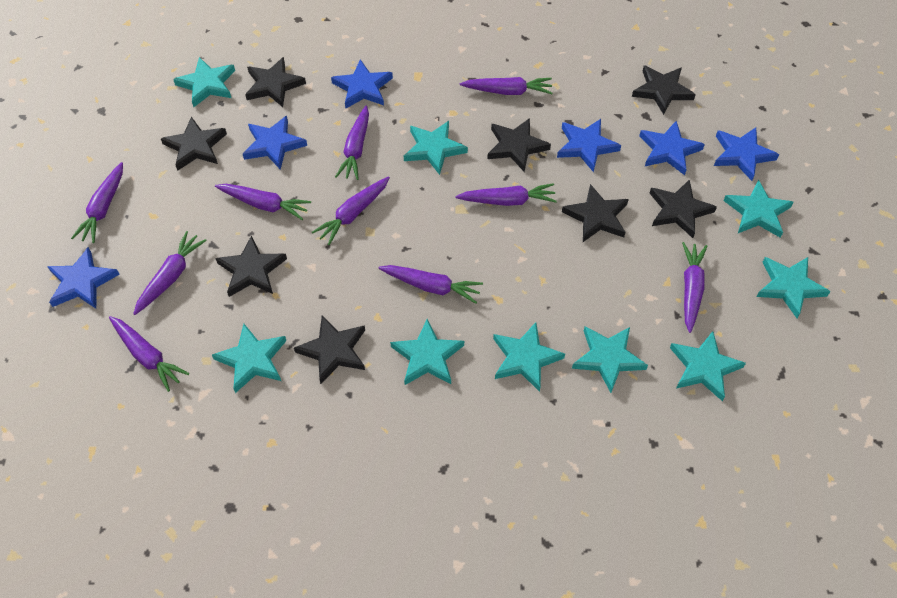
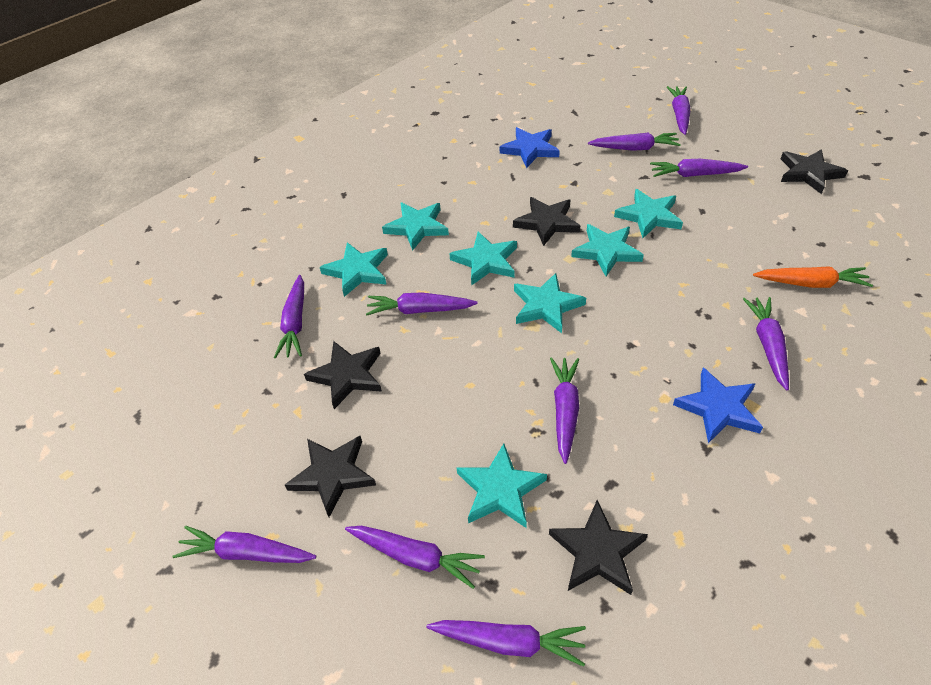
black star: 8 -> 5
blue star: 6 -> 2
orange carrot: 0 -> 1
turquoise star: 9 -> 7

